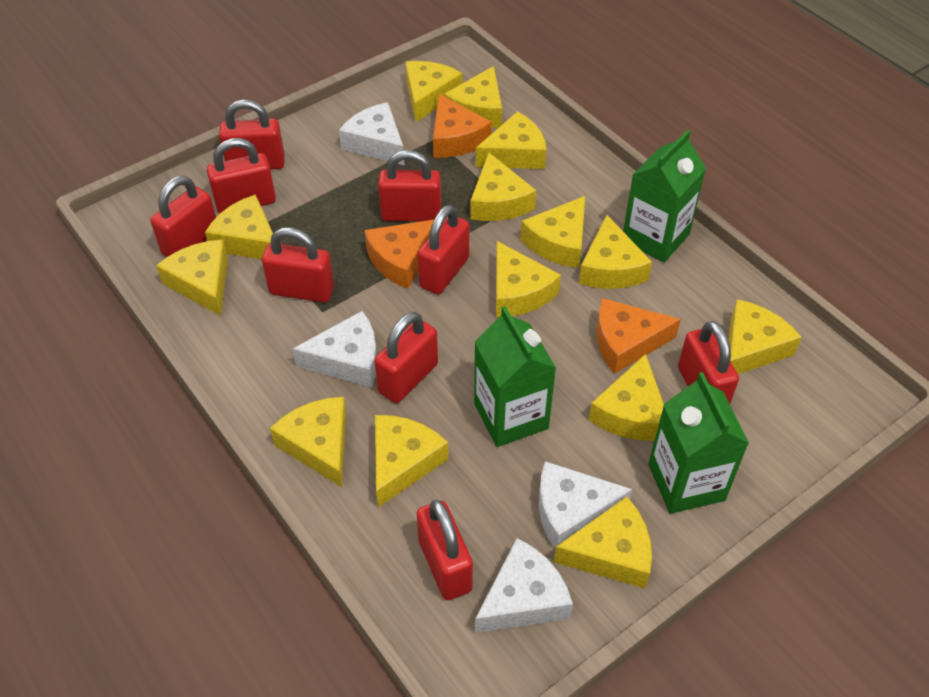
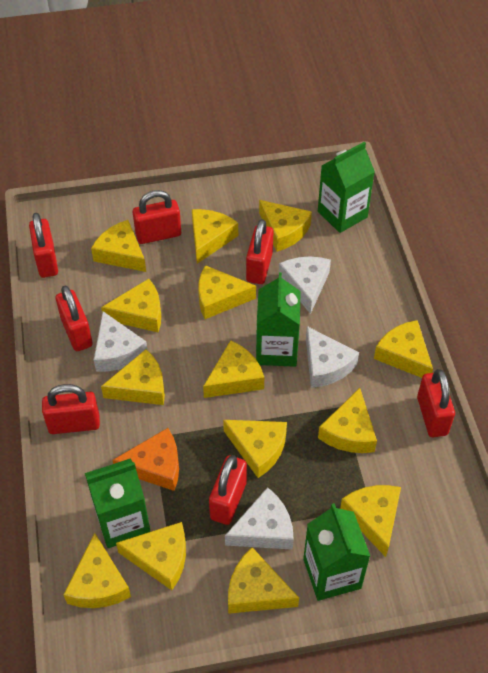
green carton: 3 -> 4
orange cheese: 3 -> 1
red padlock: 9 -> 7

